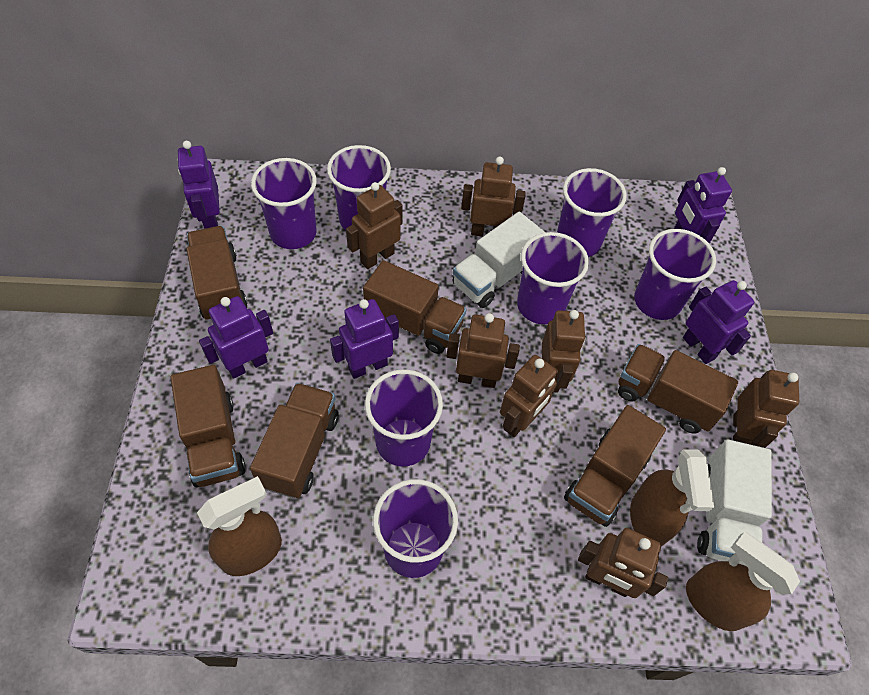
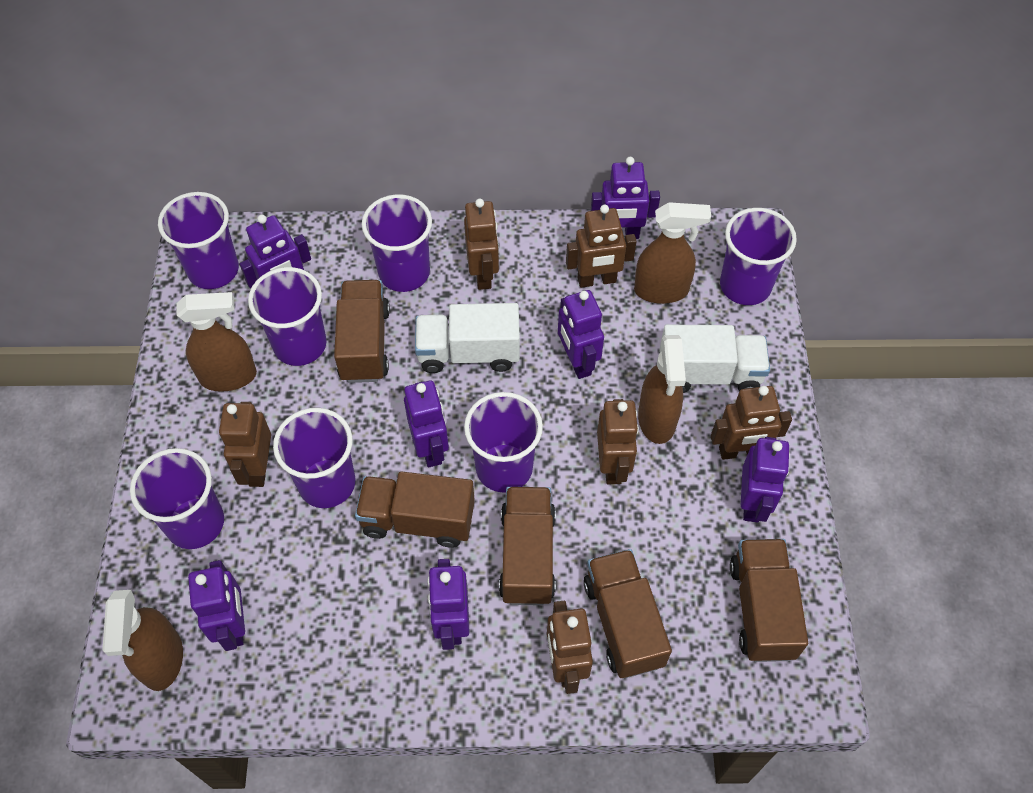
brown robot: 7 -> 6
brown spray bottle: 3 -> 4
brown truck: 6 -> 5
purple robot: 5 -> 7

